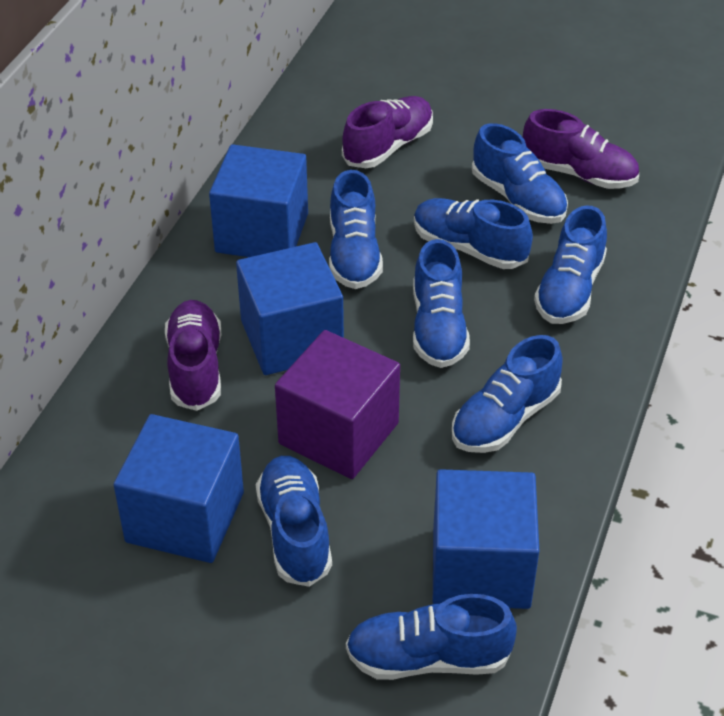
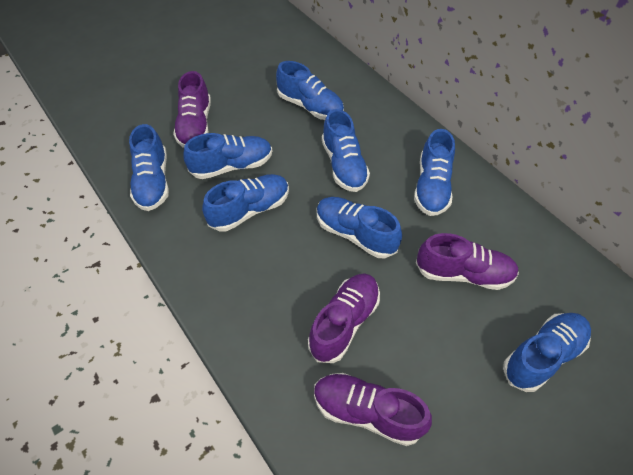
blue cube: 4 -> 0
purple cube: 1 -> 0
purple shoe: 3 -> 4

